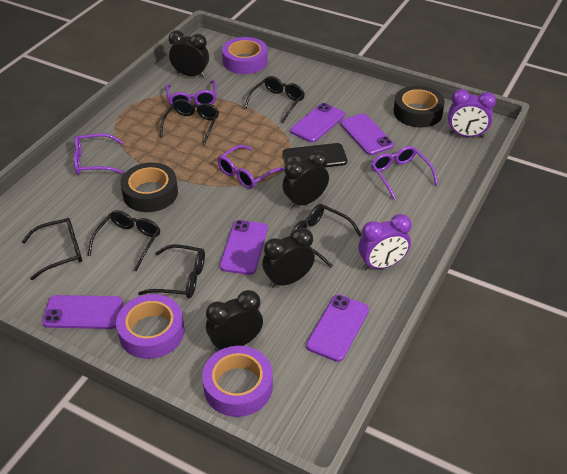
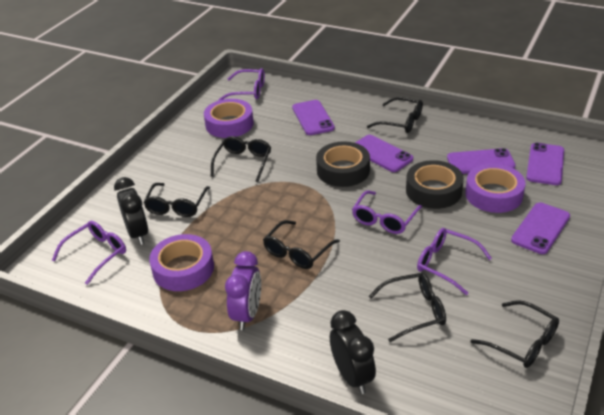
black clock: 4 -> 2
black phone: 1 -> 0
purple clock: 2 -> 1

